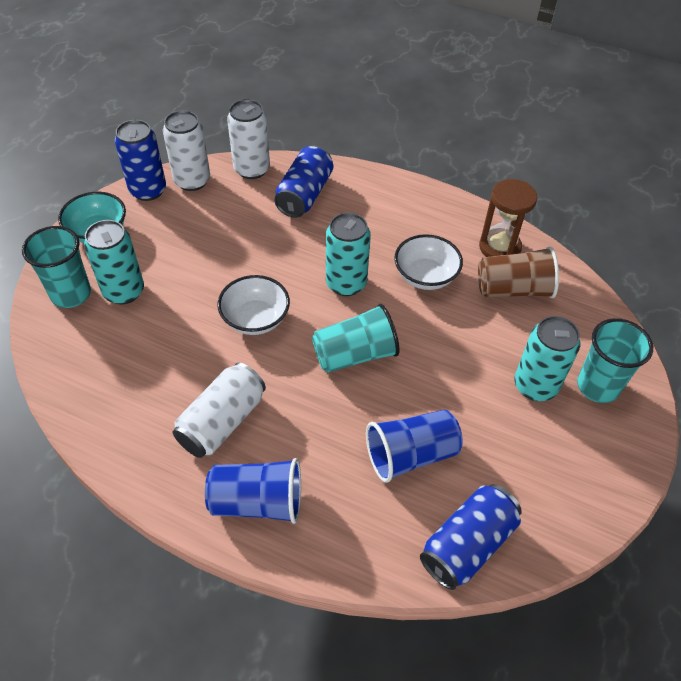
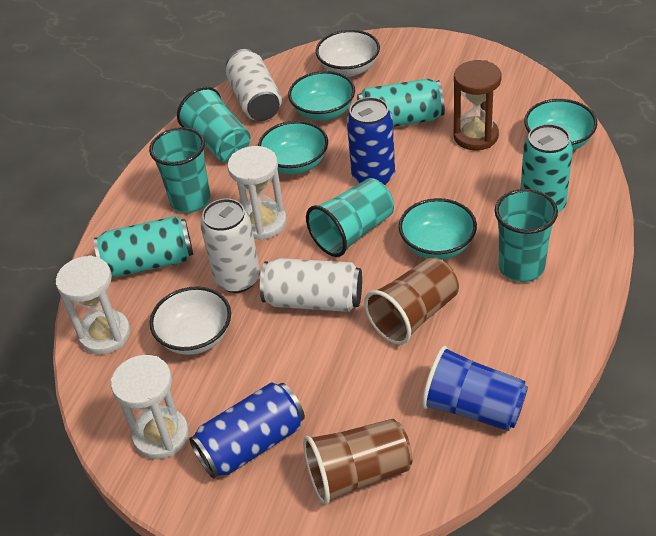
blue can: 3 -> 2
blue cup: 2 -> 1
brown cup: 1 -> 2
turquoise bowl: 1 -> 4
turquoise cup: 3 -> 4
white hourglass: 0 -> 3

